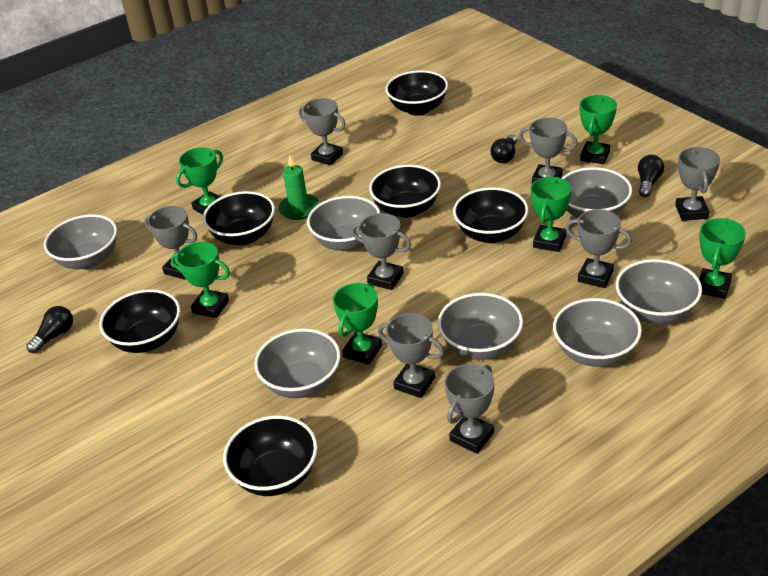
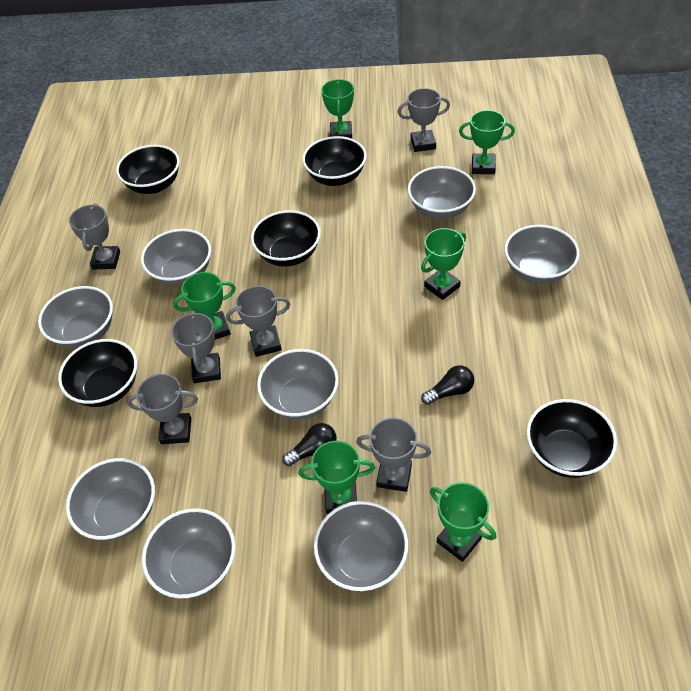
black bowl: 6 -> 5
black light bulb: 3 -> 2
green candle: 1 -> 0
grey bowl: 7 -> 8
grey trophy: 8 -> 6

